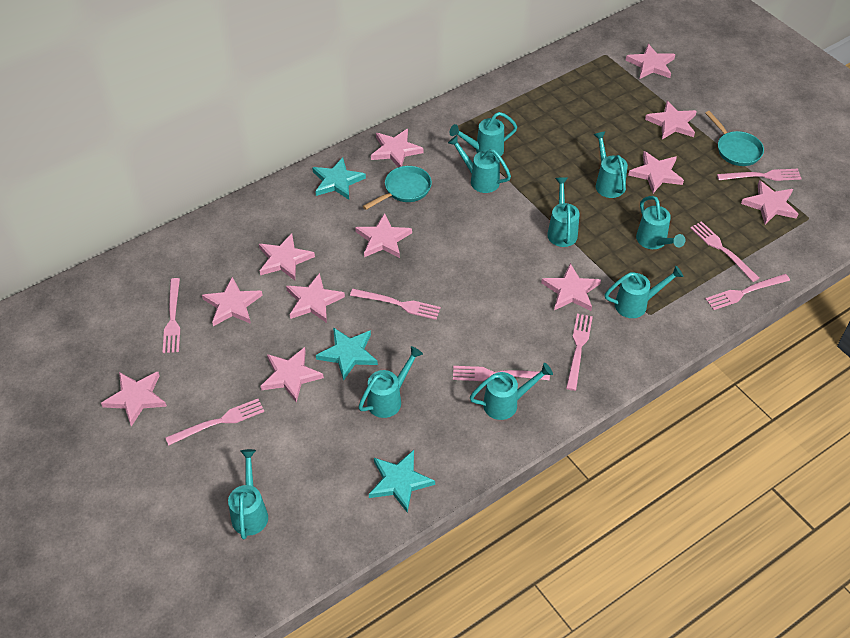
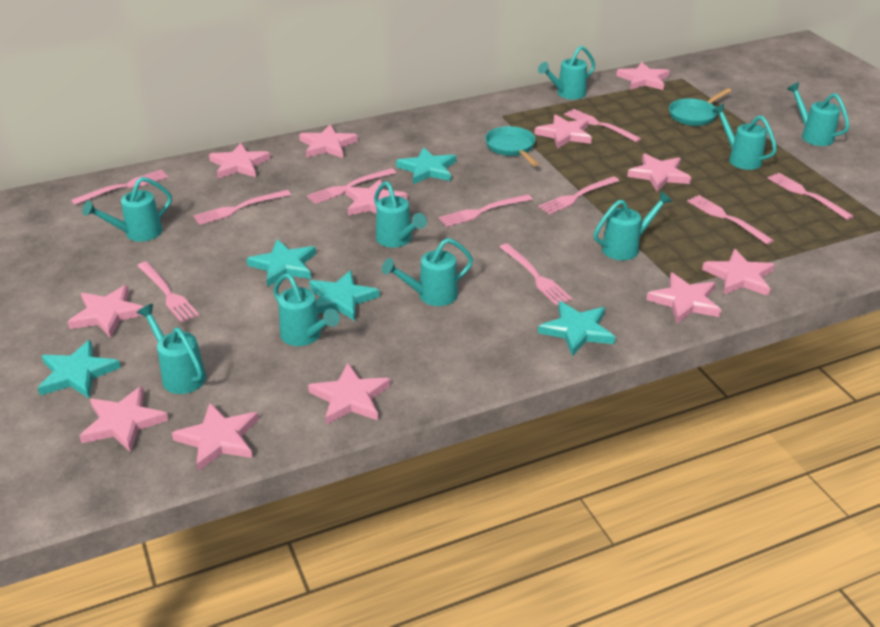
pink fork: 8 -> 10
turquoise star: 3 -> 5

